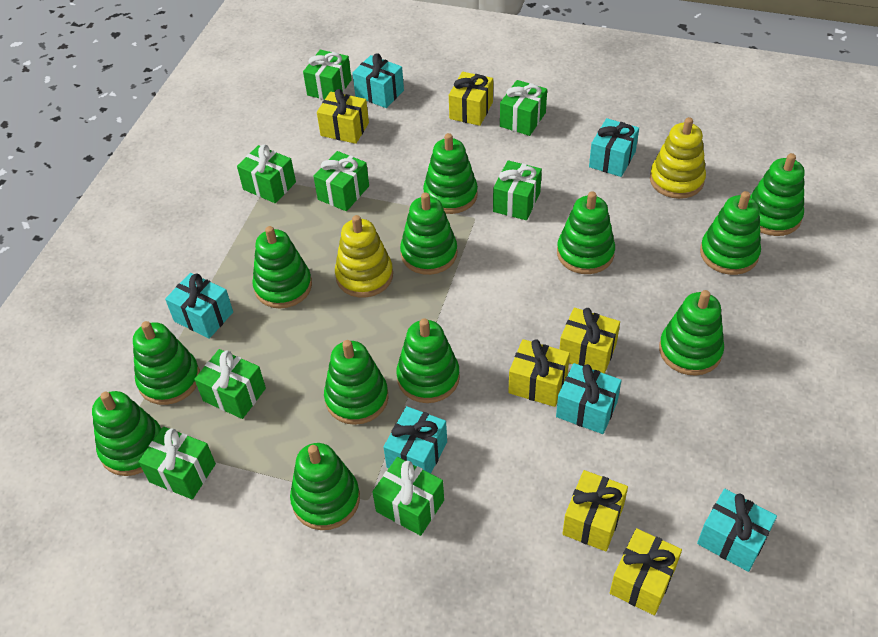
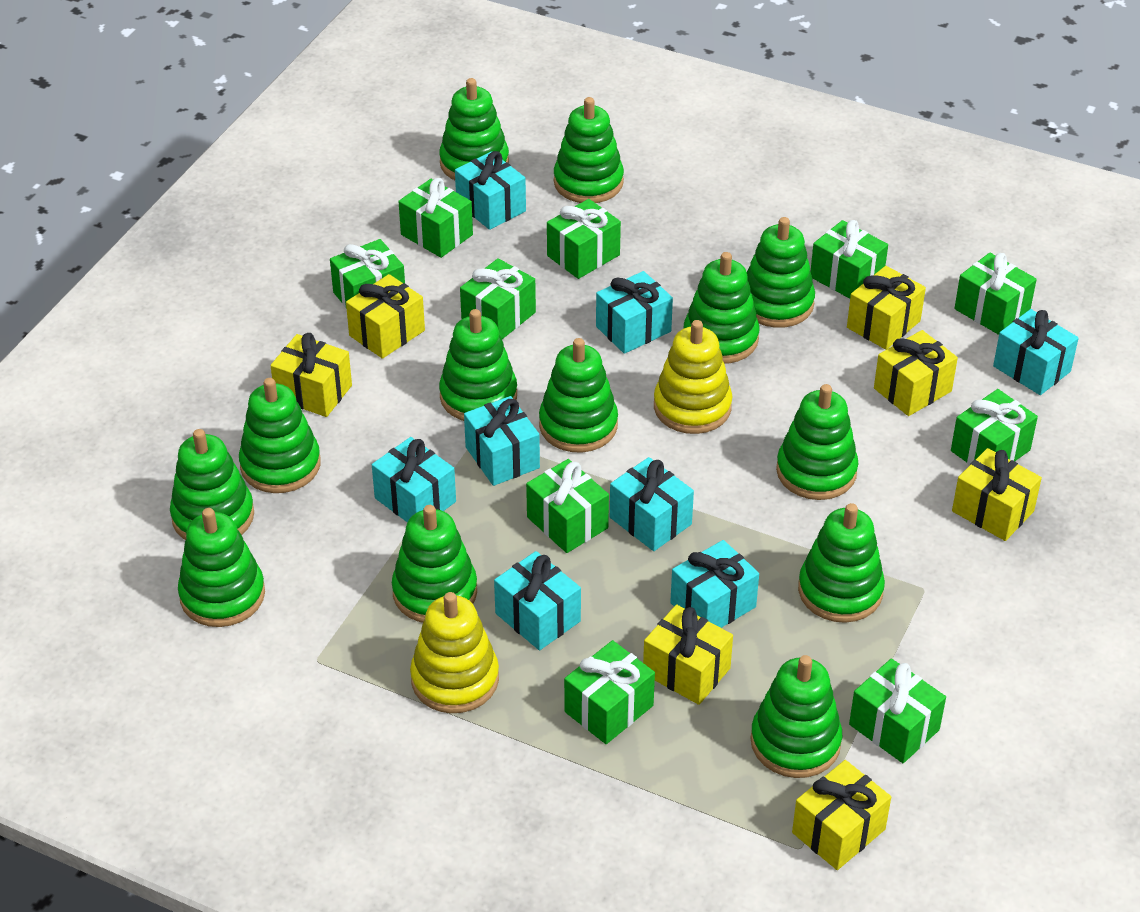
green gift: 8 -> 10
green stacking toy: 12 -> 13
turquoise gift: 6 -> 8
yellow gift: 6 -> 7

